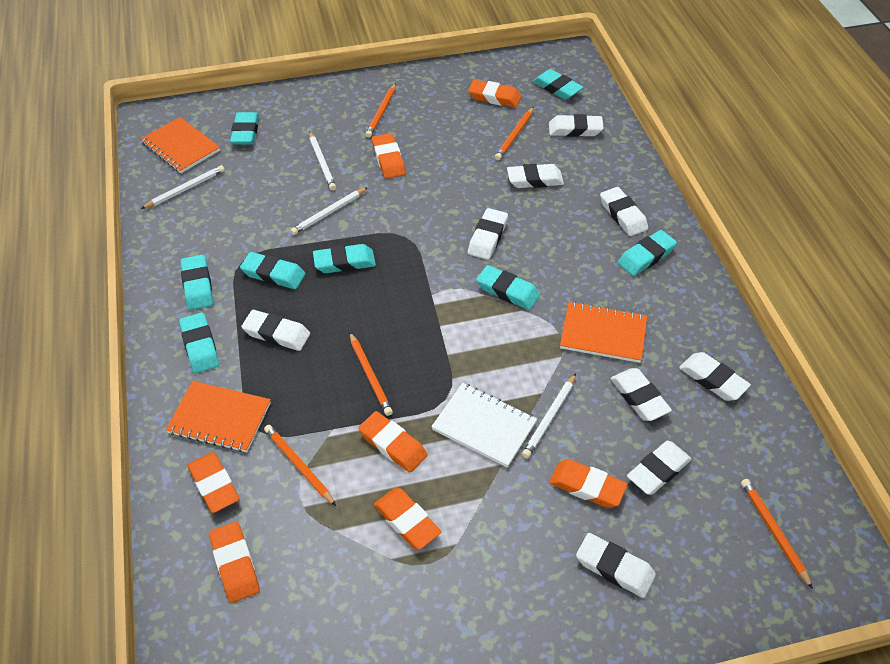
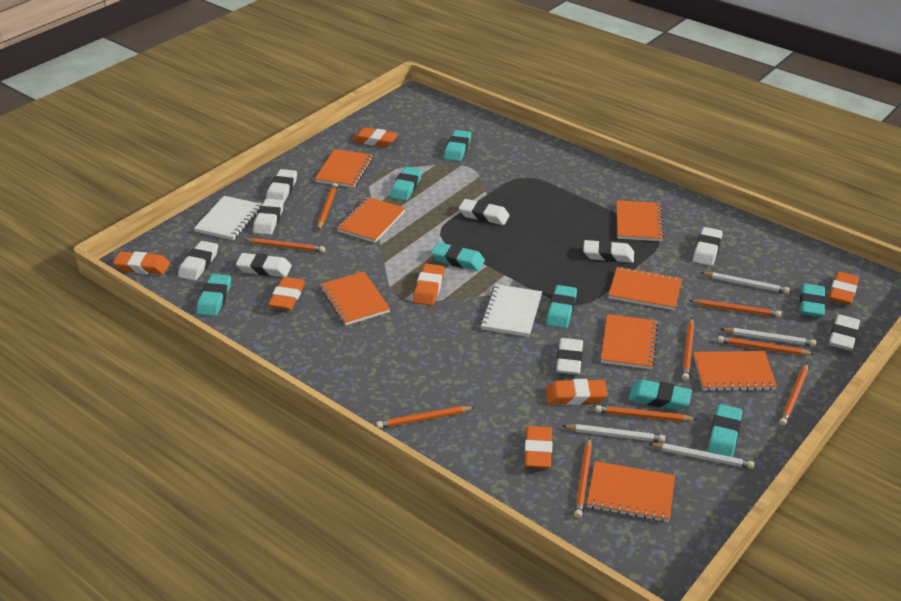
orange notebook: 3 -> 8
orange pencil: 5 -> 9
white notebook: 1 -> 2

